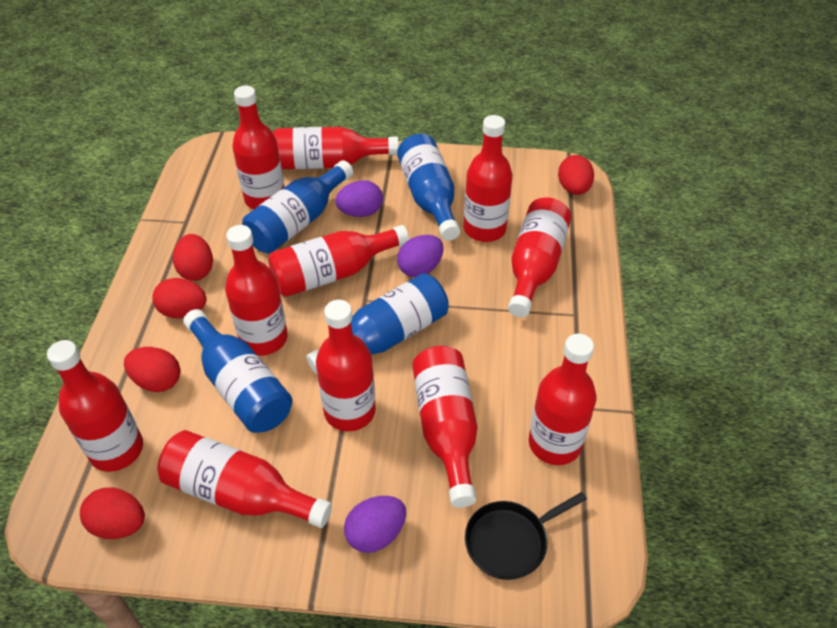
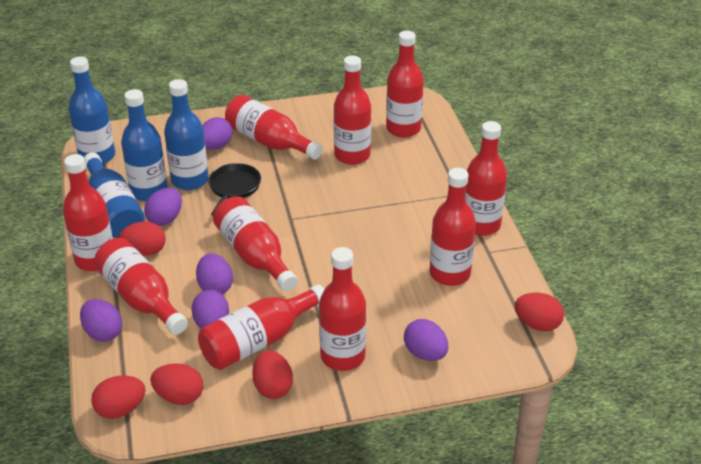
purple egg: 3 -> 6
red bottle: 11 -> 10

